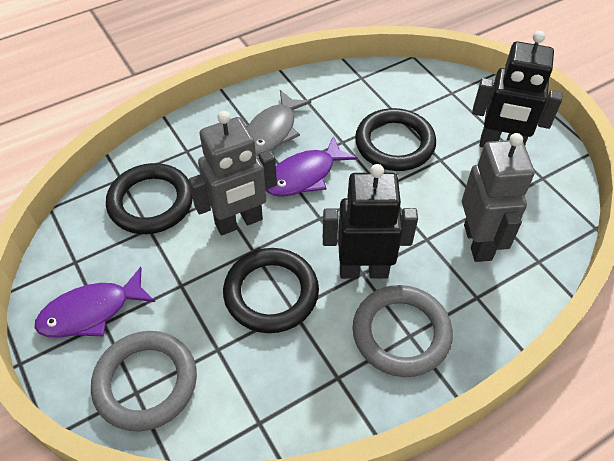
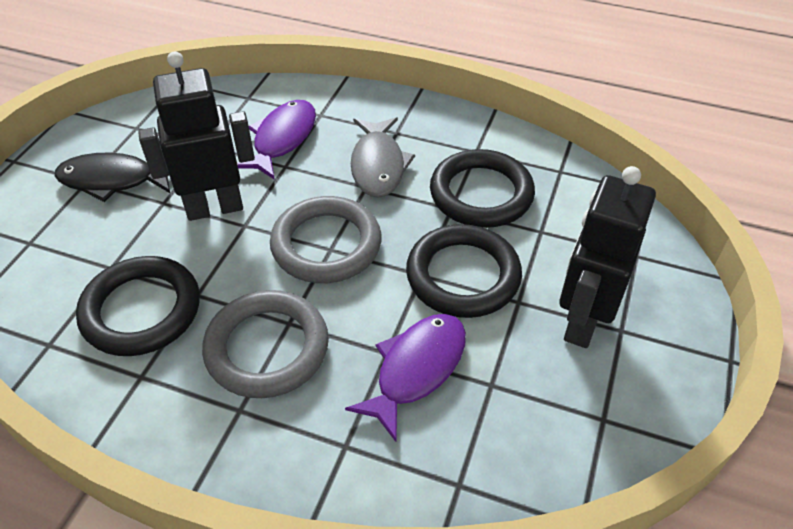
black fish: 0 -> 1
grey robot: 2 -> 0

